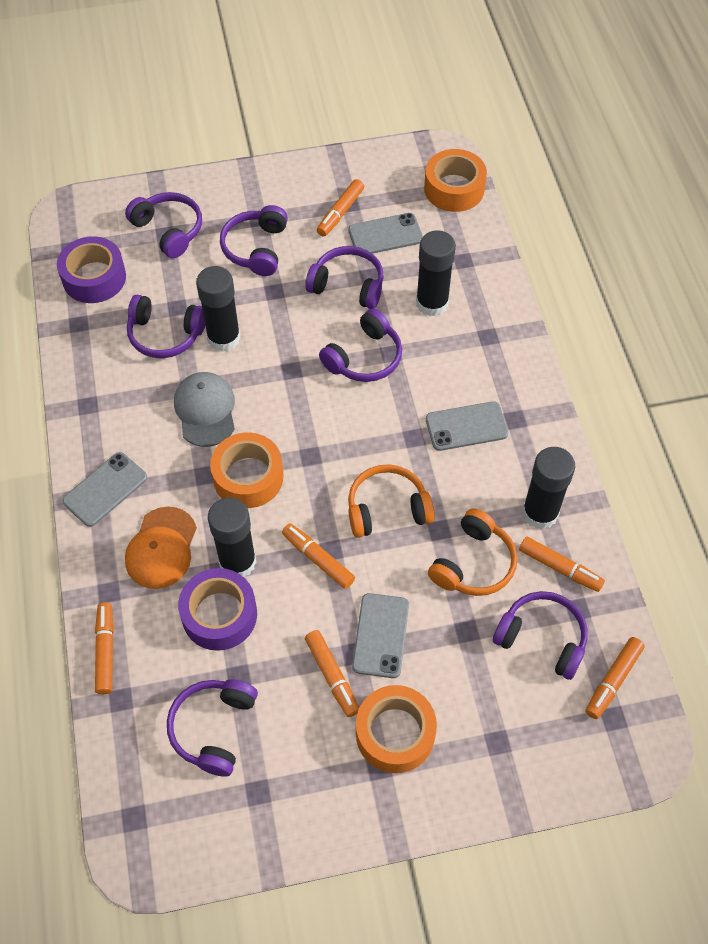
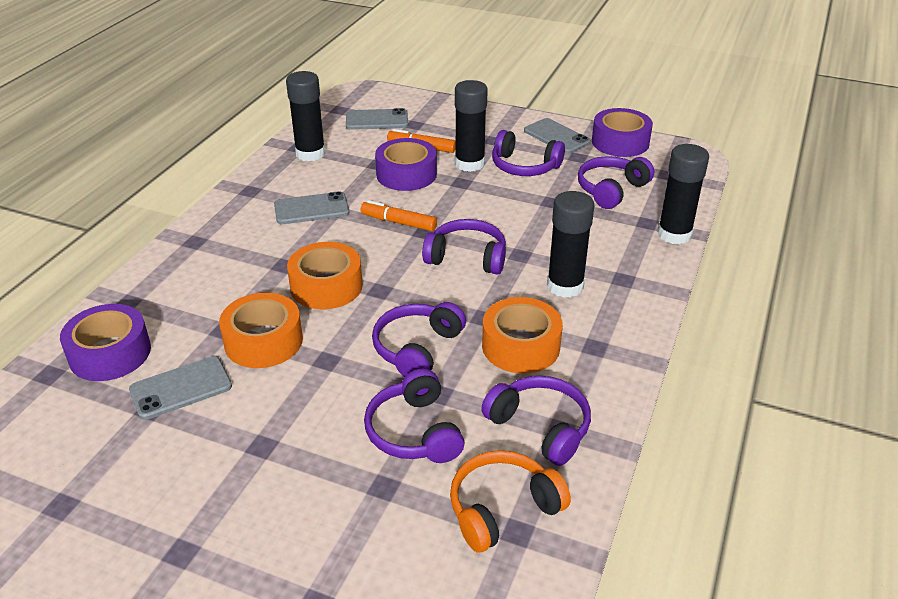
grey cap: 1 -> 0
orange cap: 1 -> 0
orange headphones: 2 -> 1
orange marker: 6 -> 2
purple headphones: 7 -> 6
purple tape: 2 -> 3

